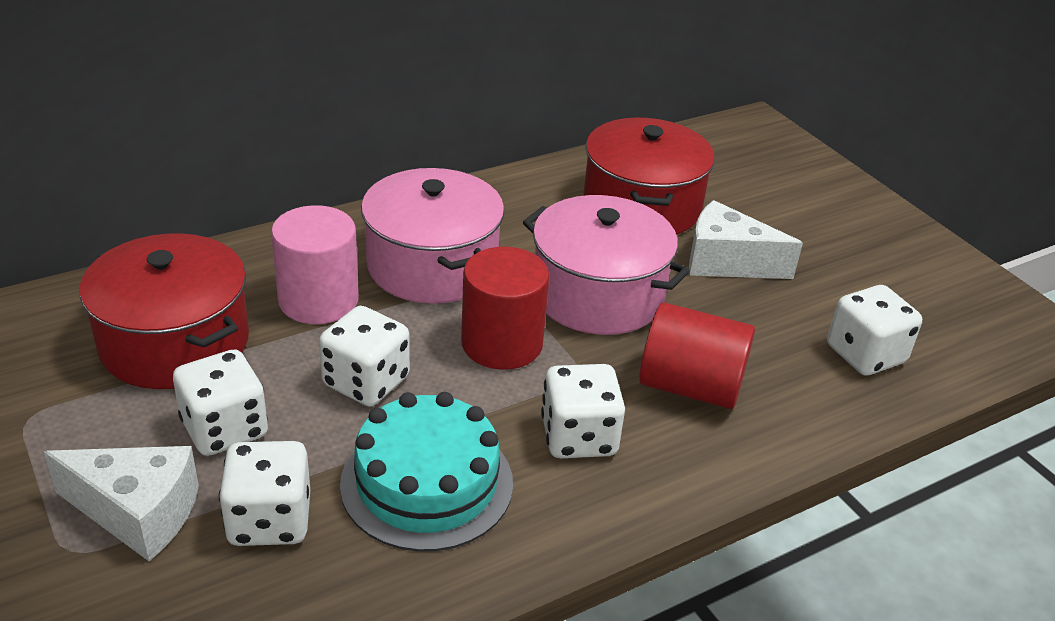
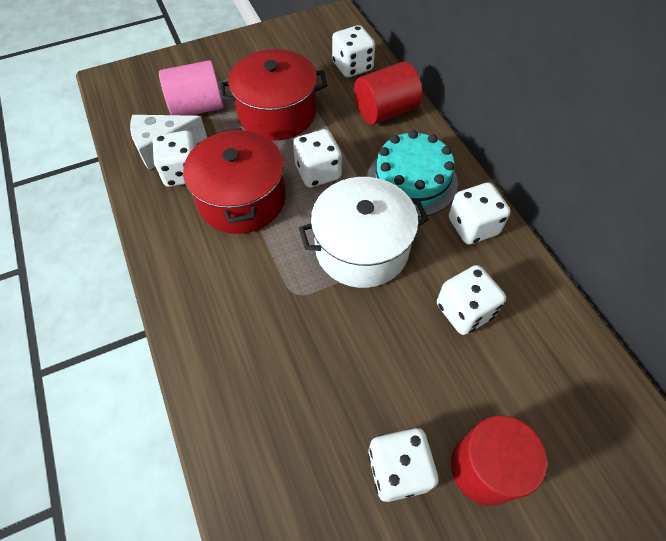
pink pot: 2 -> 0
white cheese: 2 -> 1
white dice: 5 -> 6
white pot: 0 -> 1

